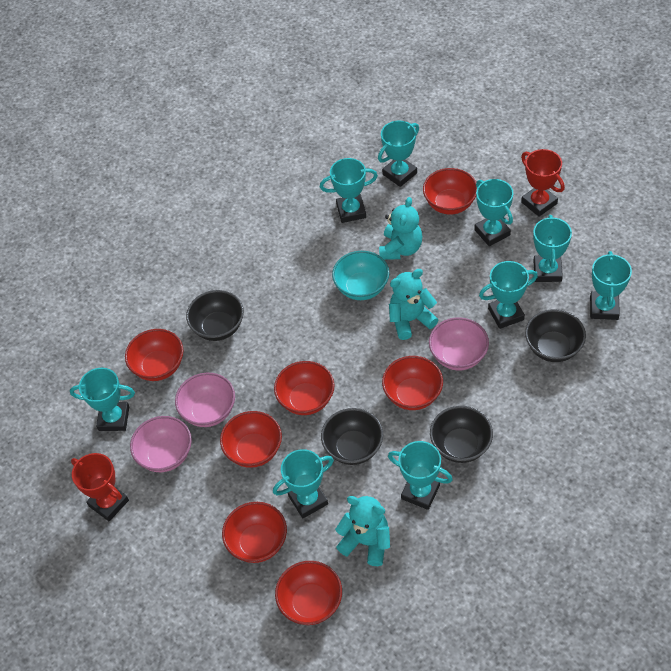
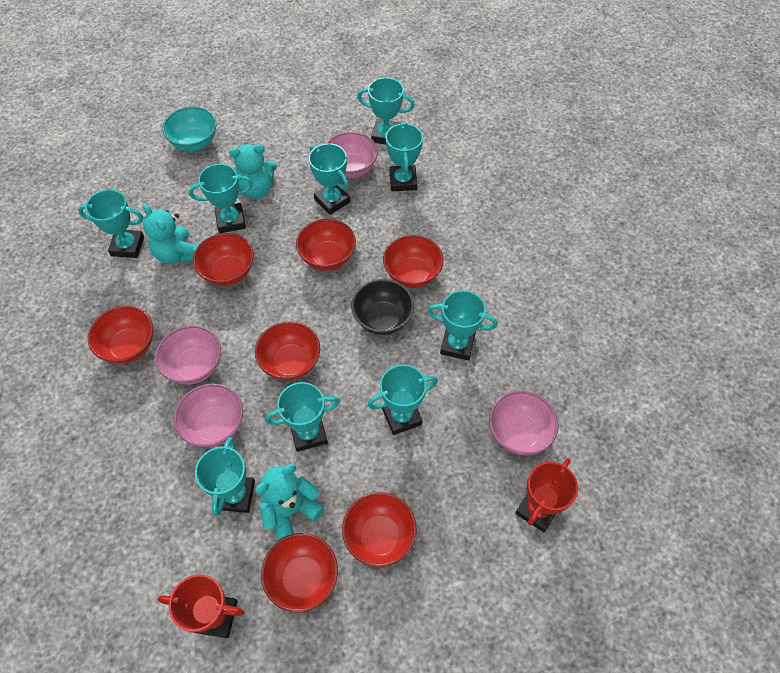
black bowl: 4 -> 1
pink bowl: 3 -> 4

